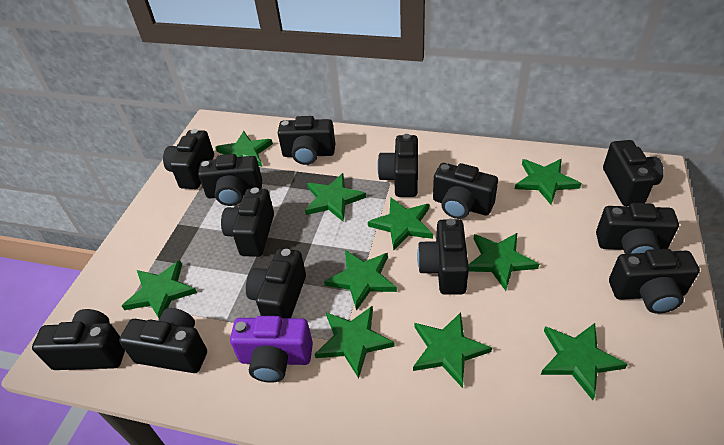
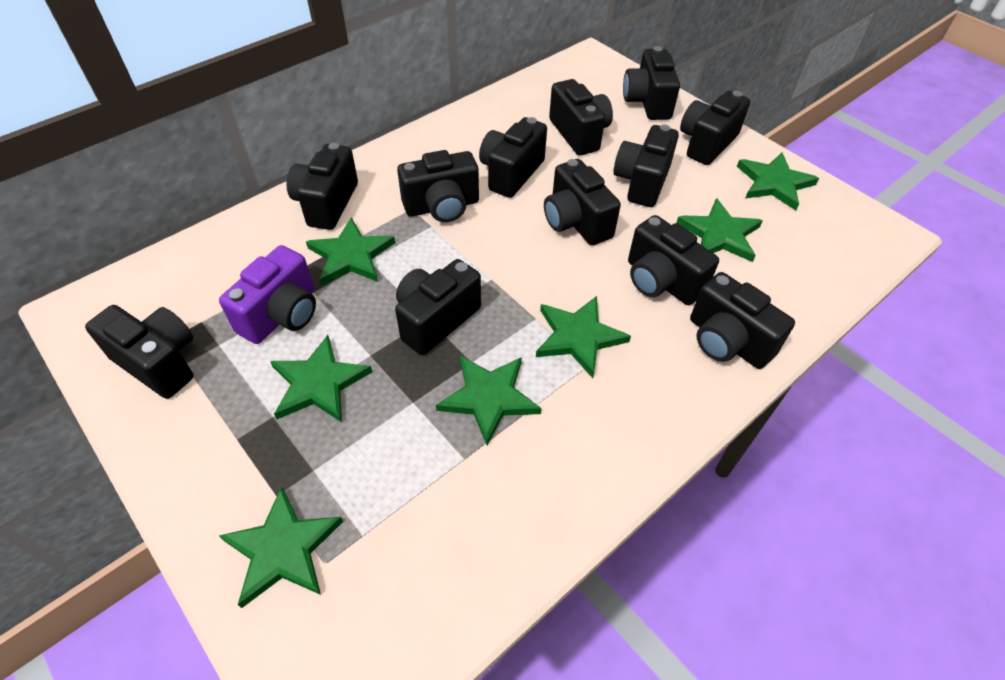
black camera: 13 -> 12
green star: 10 -> 7

